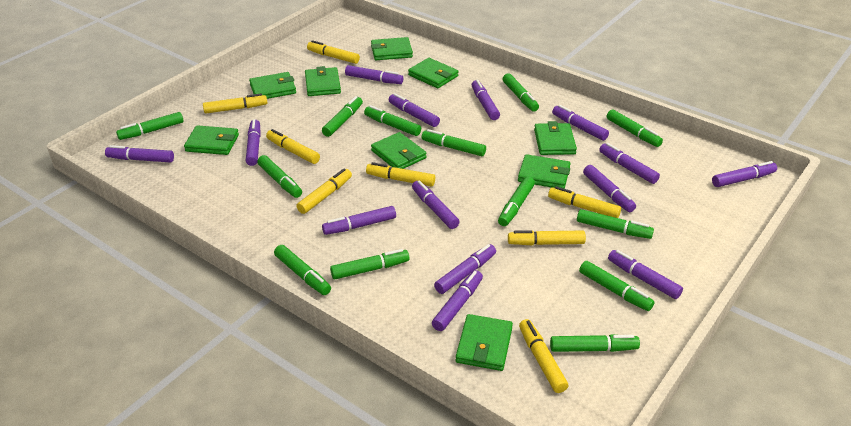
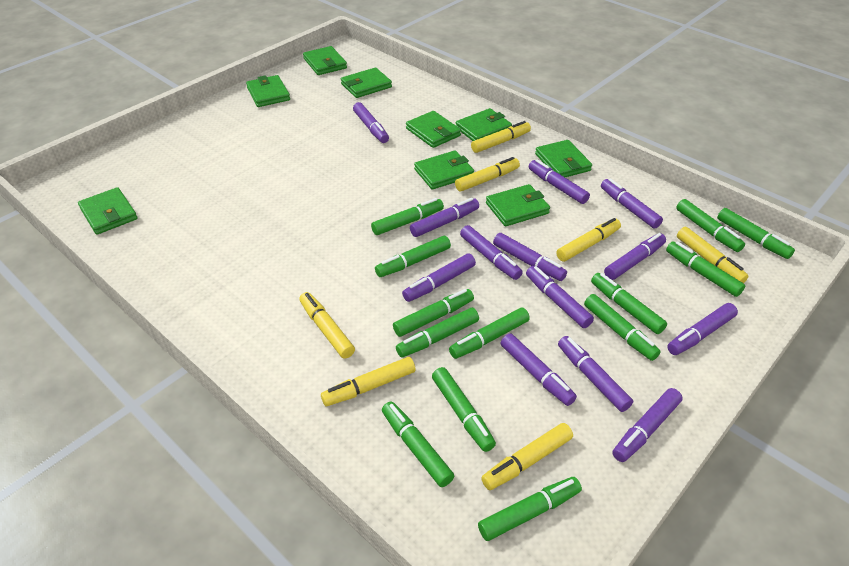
purple marker: 14 -> 13
yellow marker: 8 -> 7

